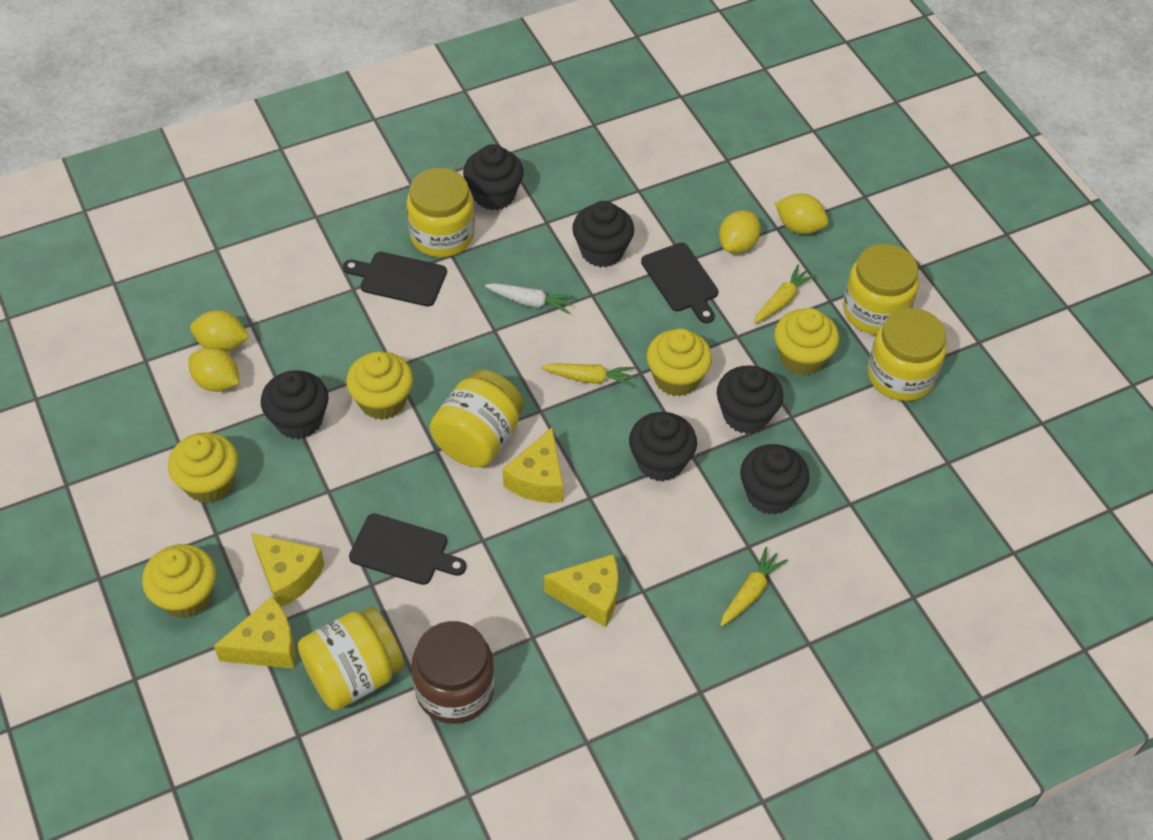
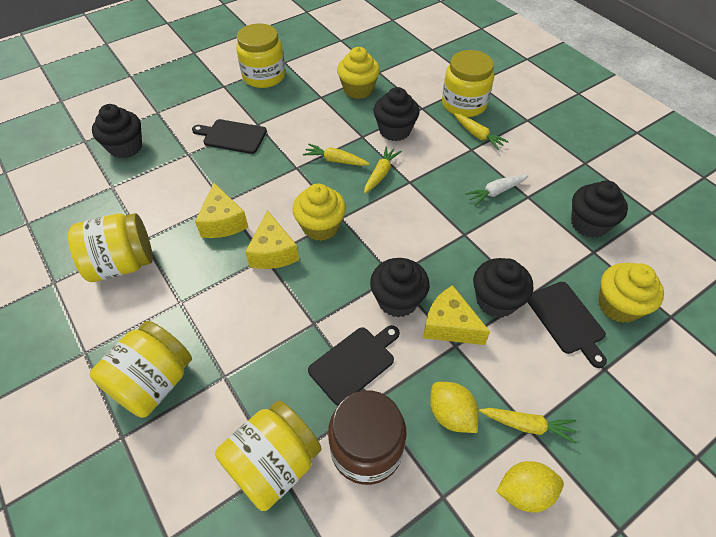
black cupcake: 6 -> 5
yellow carrot: 3 -> 4
yellow cheese: 4 -> 3
yellow cupcake: 5 -> 3
yellow lemon: 4 -> 2

